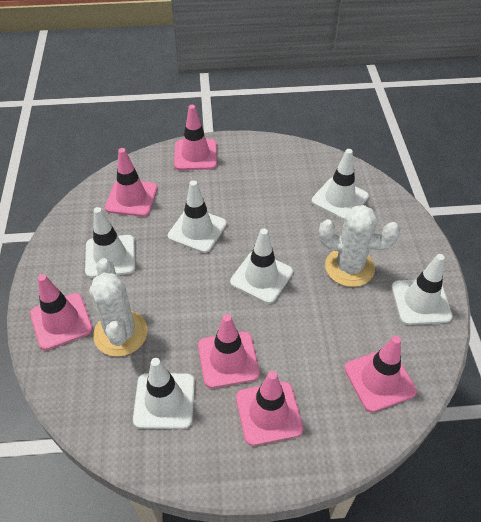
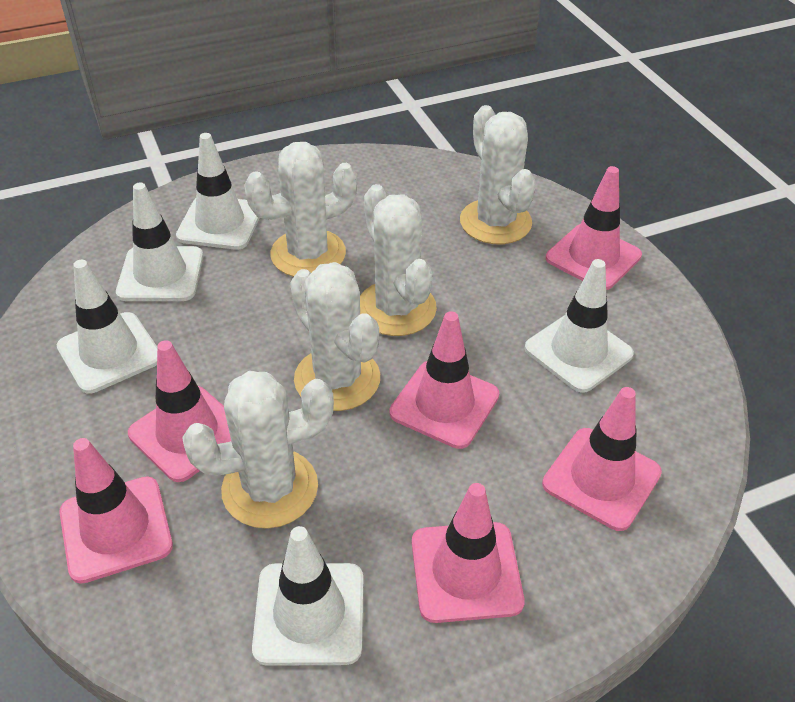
white cactus: 2 -> 5
white traffic cone: 6 -> 5

